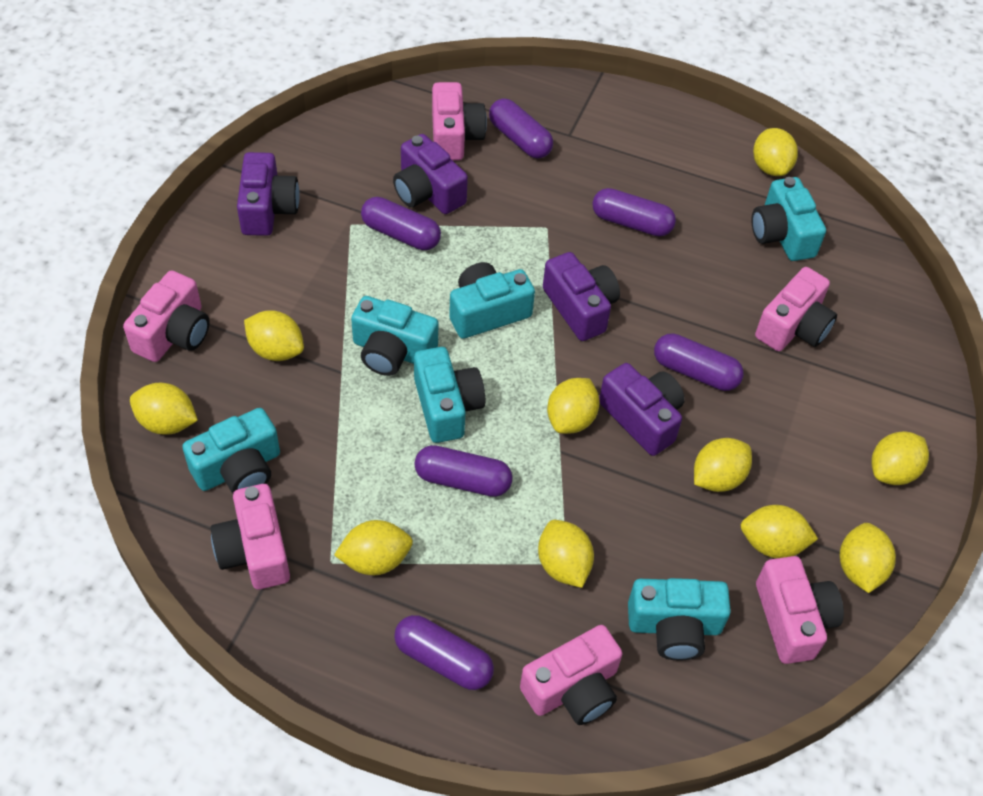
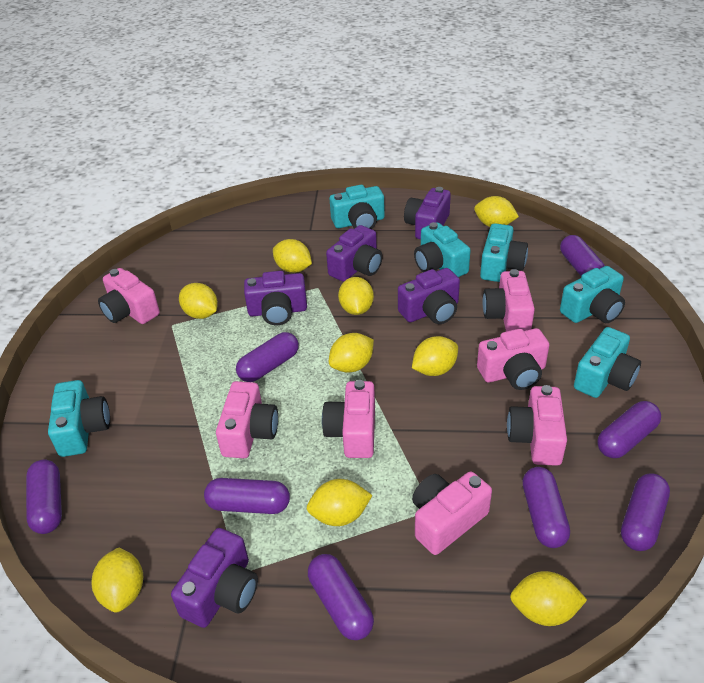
pink camera: 6 -> 7
purple camera: 4 -> 5
purple capsule: 6 -> 8
yellow lemon: 10 -> 9

